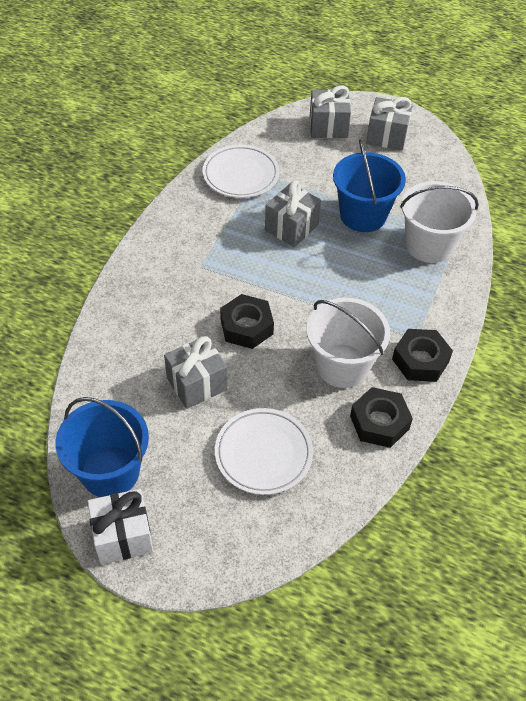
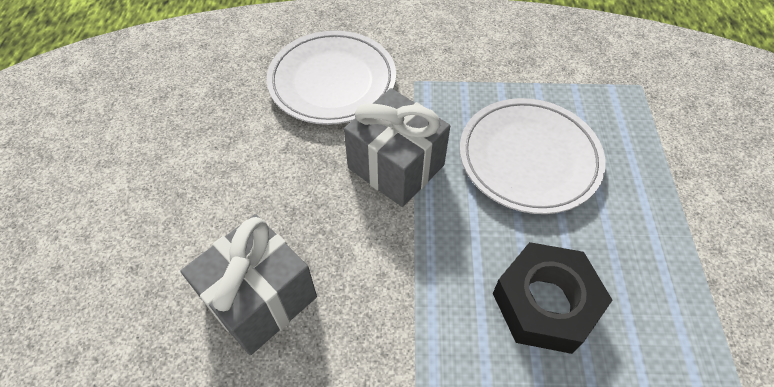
black nut: 3 -> 1
blue bucket: 2 -> 0
grey gift: 4 -> 2
white bucket: 2 -> 0
white gift: 1 -> 0

